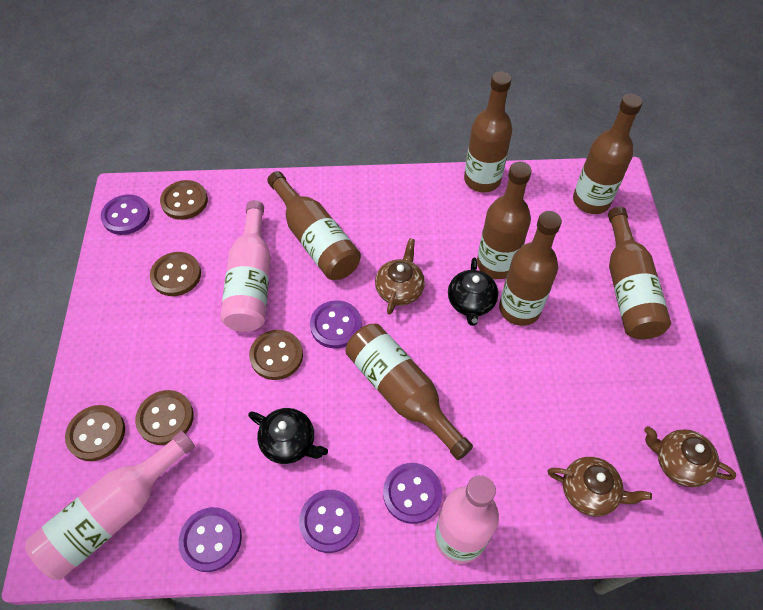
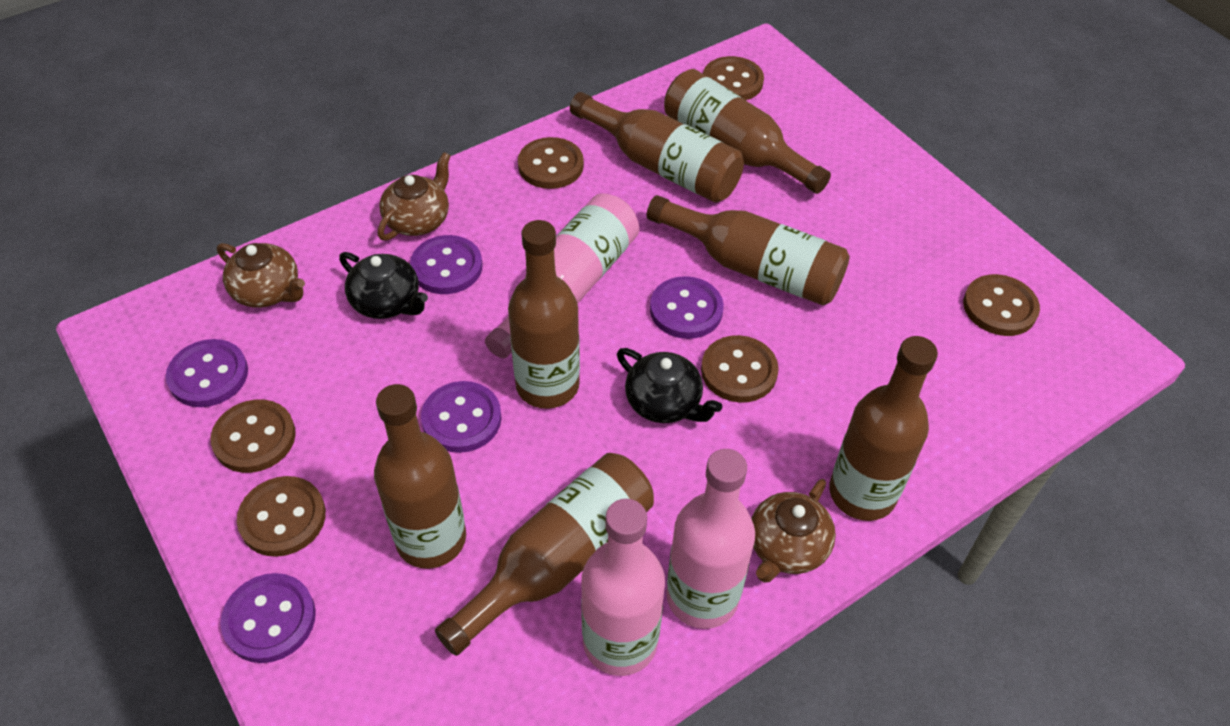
brown button: 5 -> 6

